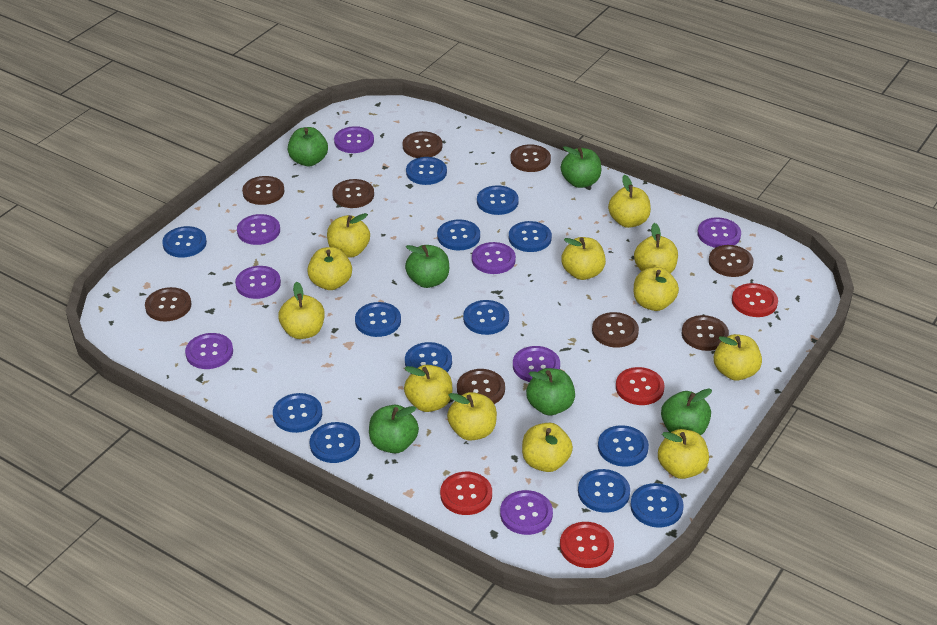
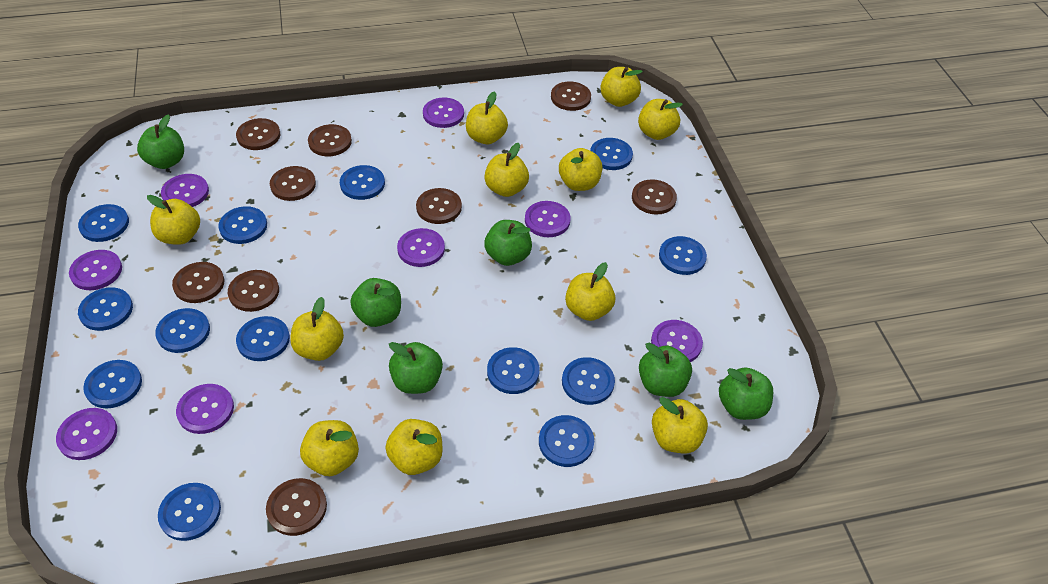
red button: 4 -> 0
yellow apple: 12 -> 11

